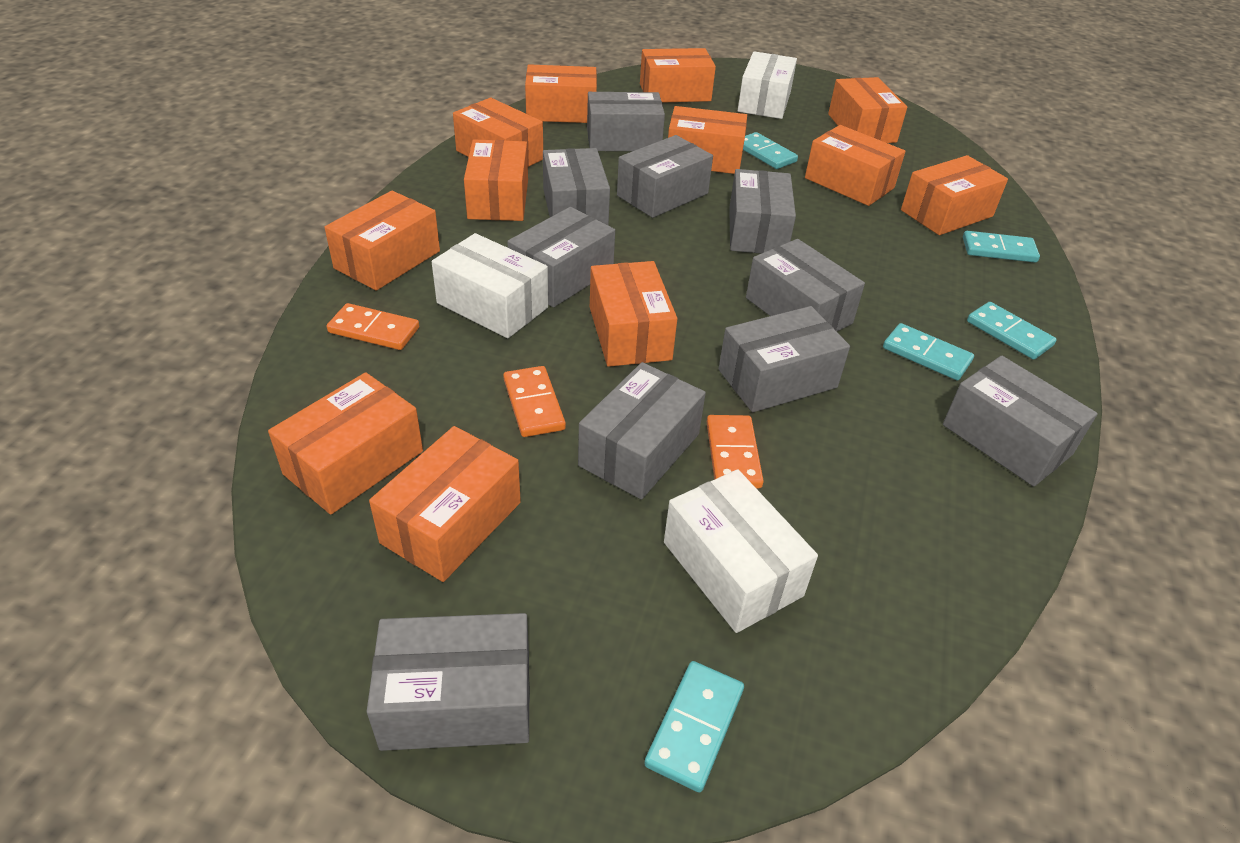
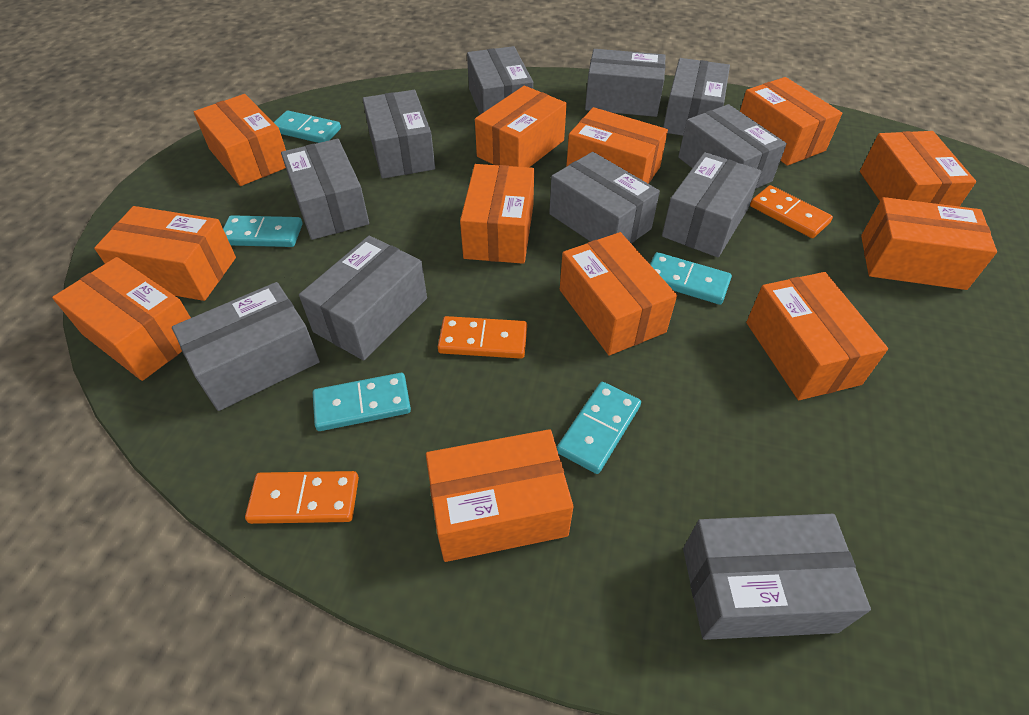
grey box: 10 -> 11
white box: 3 -> 0

